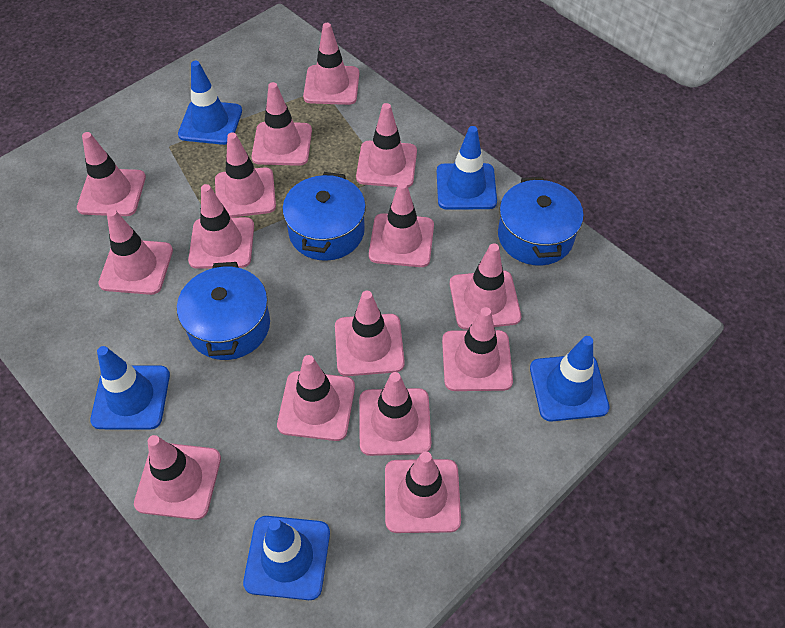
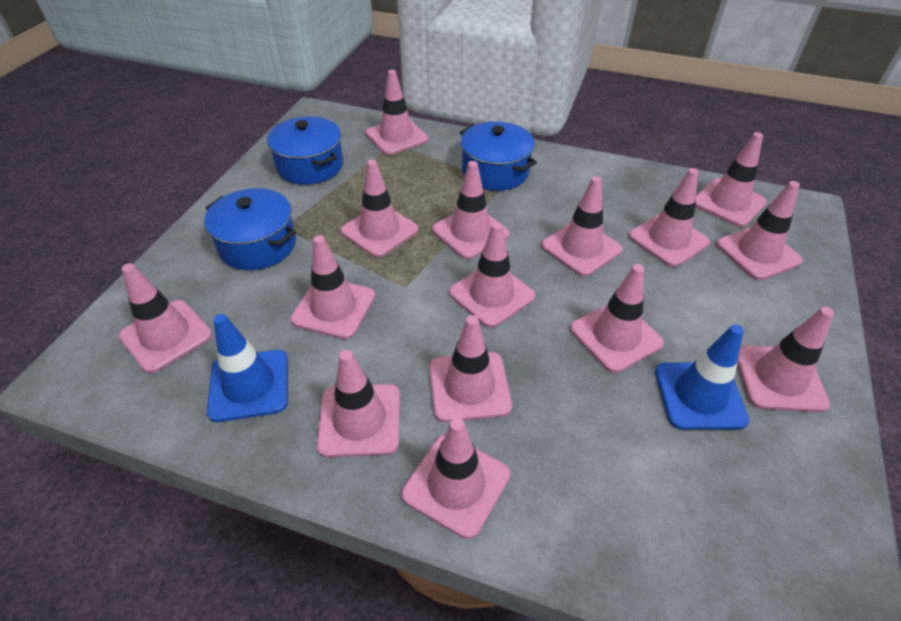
blue traffic cone: 5 -> 2

